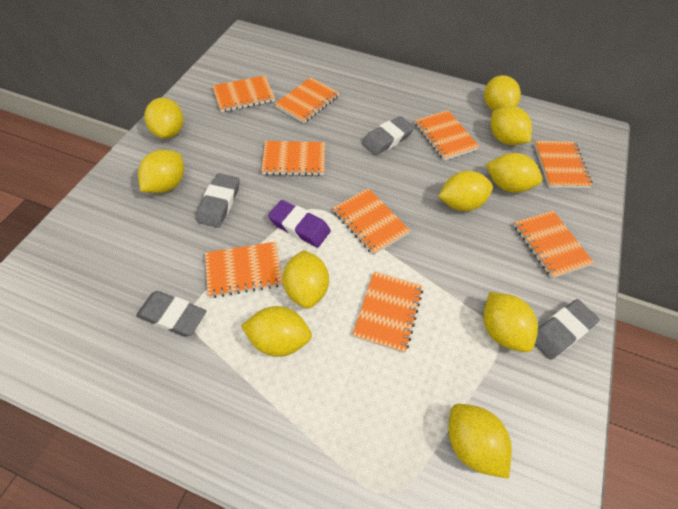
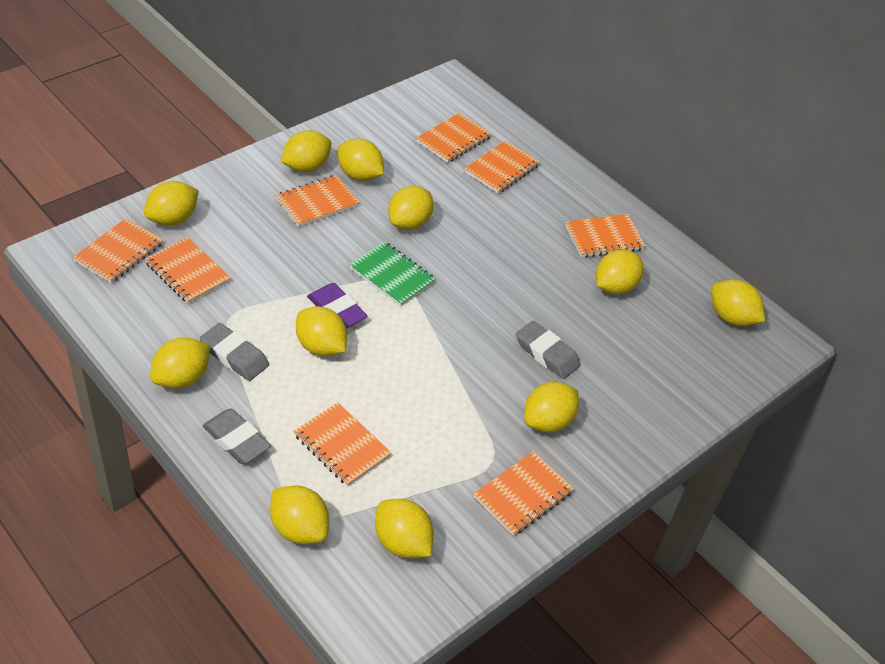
green notebook: 0 -> 1
grey eraser: 4 -> 3
orange notebook: 9 -> 8
yellow lemon: 10 -> 11

